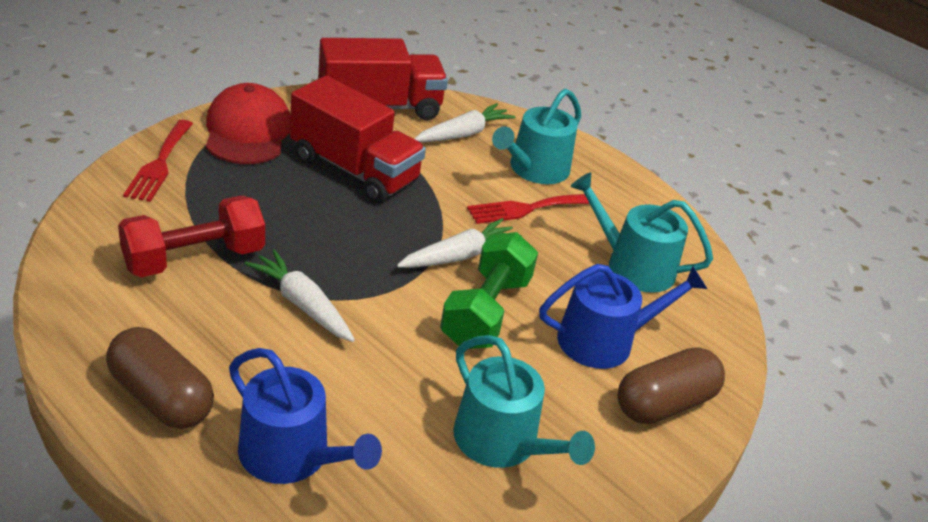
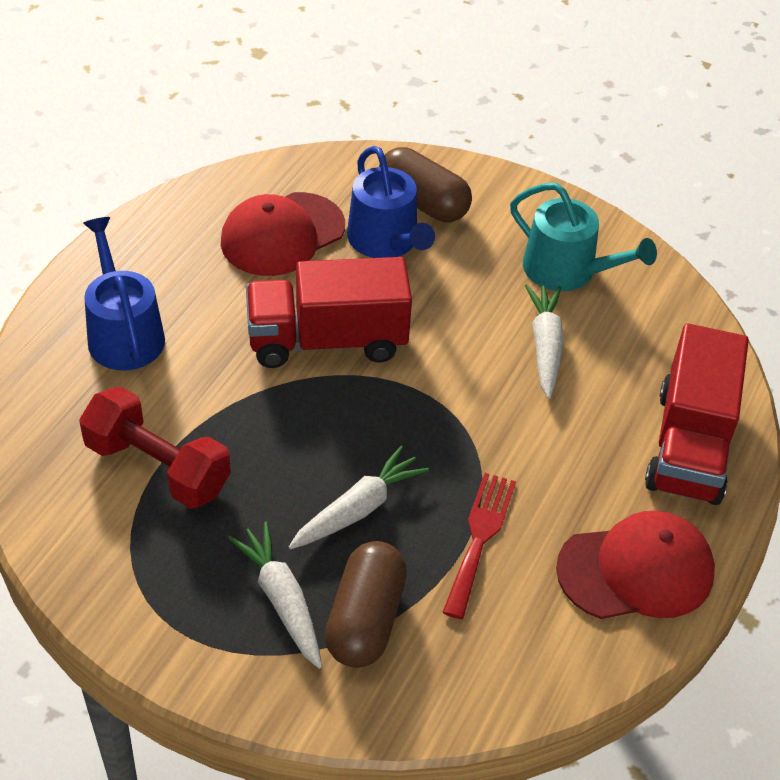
green dumbbell: 1 -> 0
red cap: 1 -> 2
red fork: 2 -> 1
turquoise watering can: 3 -> 1

